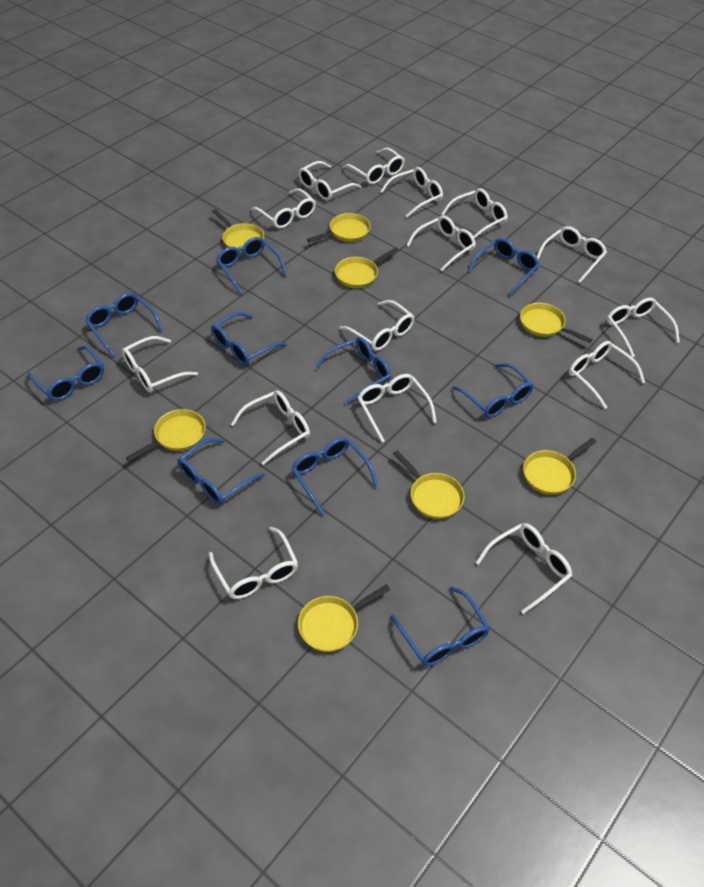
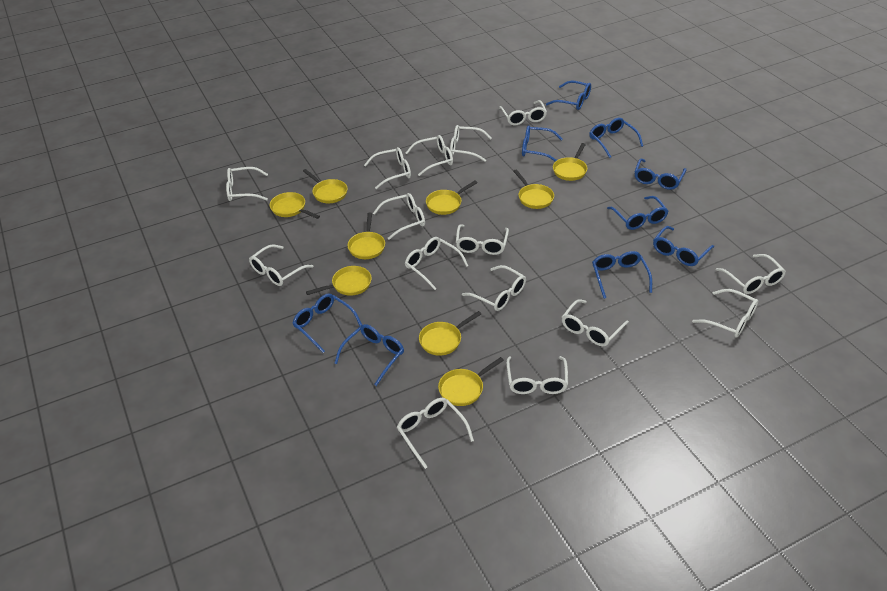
blue glasses: 10 -> 9
yellow pan: 8 -> 9

